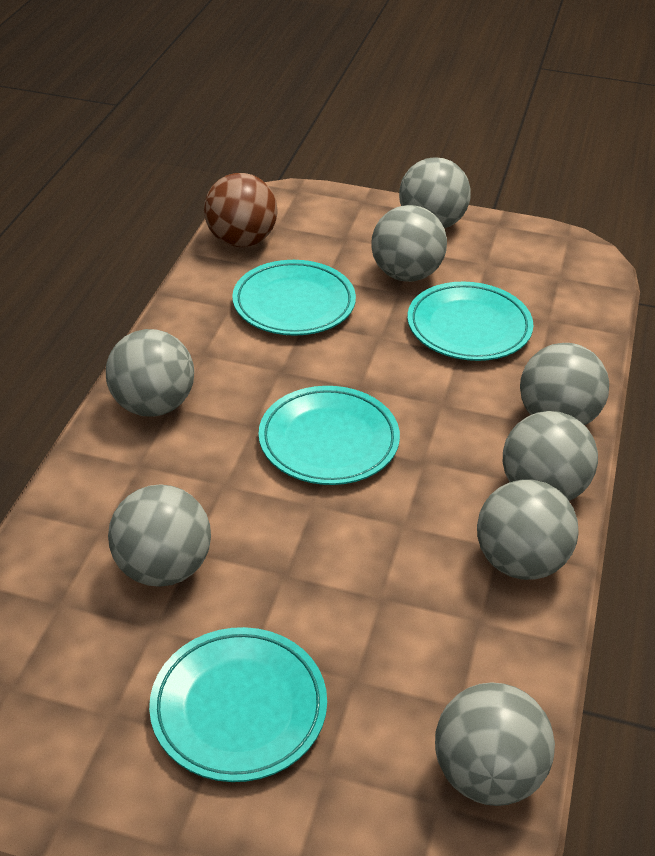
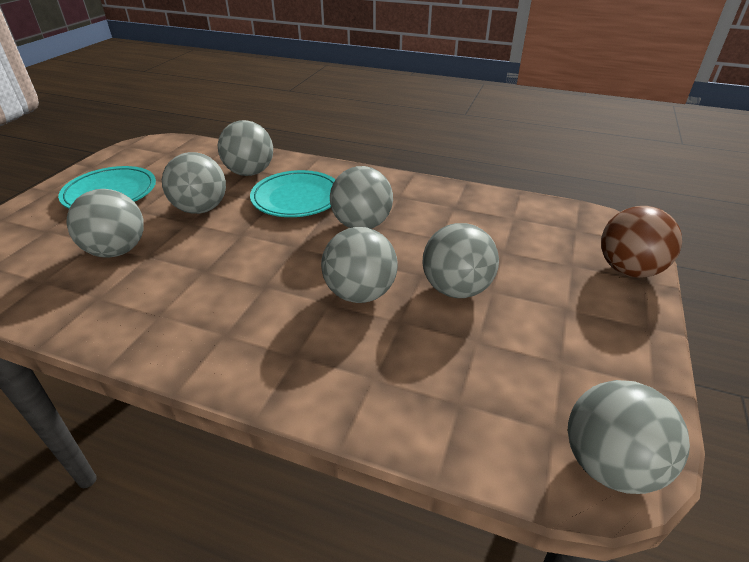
grey ball: 8 -> 7
turquoise plate: 4 -> 2

